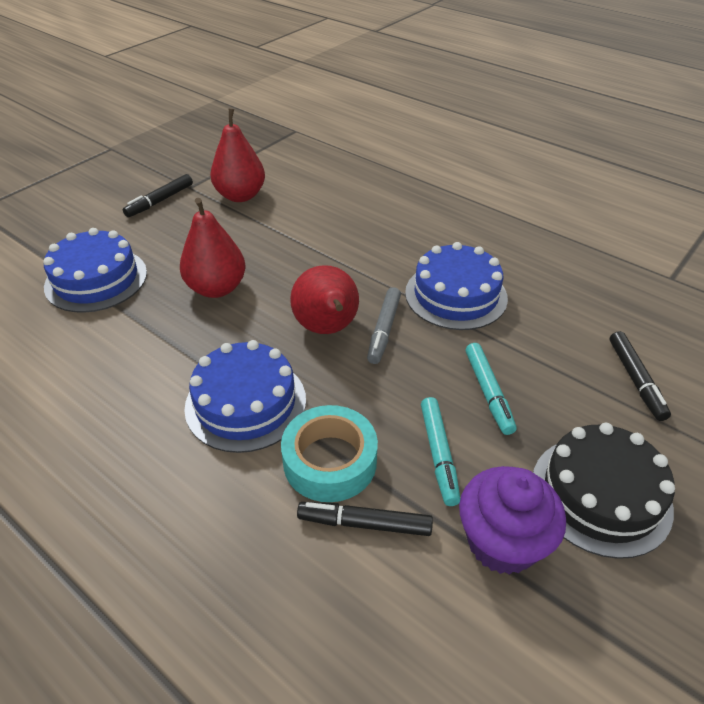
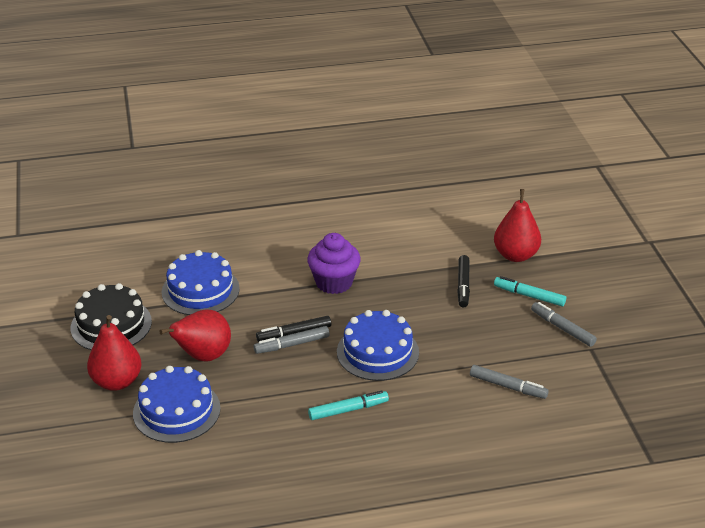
black marker: 3 -> 2
grey marker: 1 -> 3
turquoise tape: 1 -> 0

